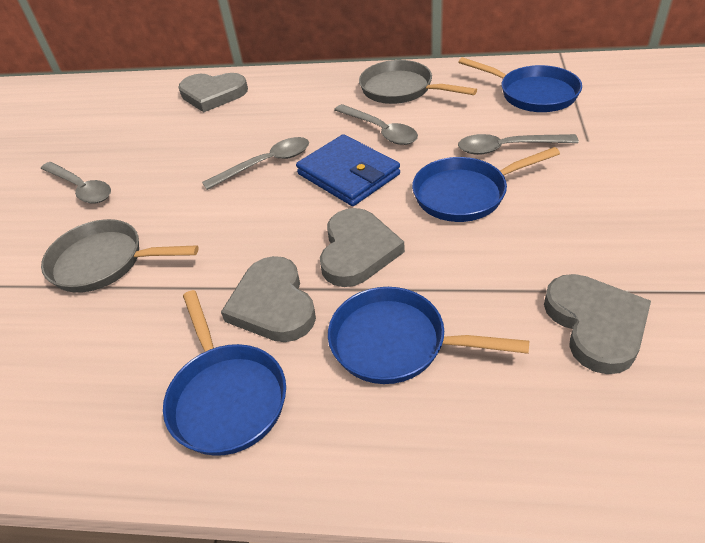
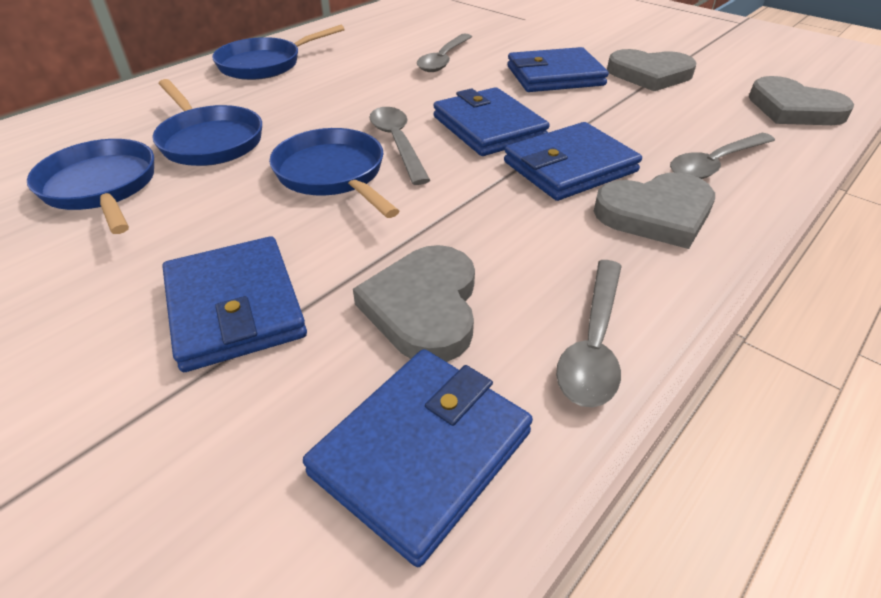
blue wallet: 1 -> 5
grey pan: 2 -> 0

